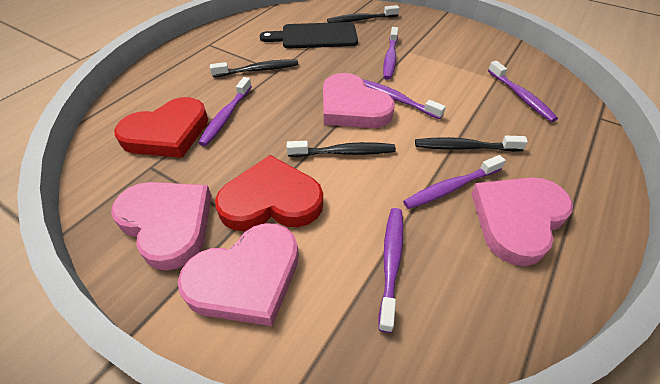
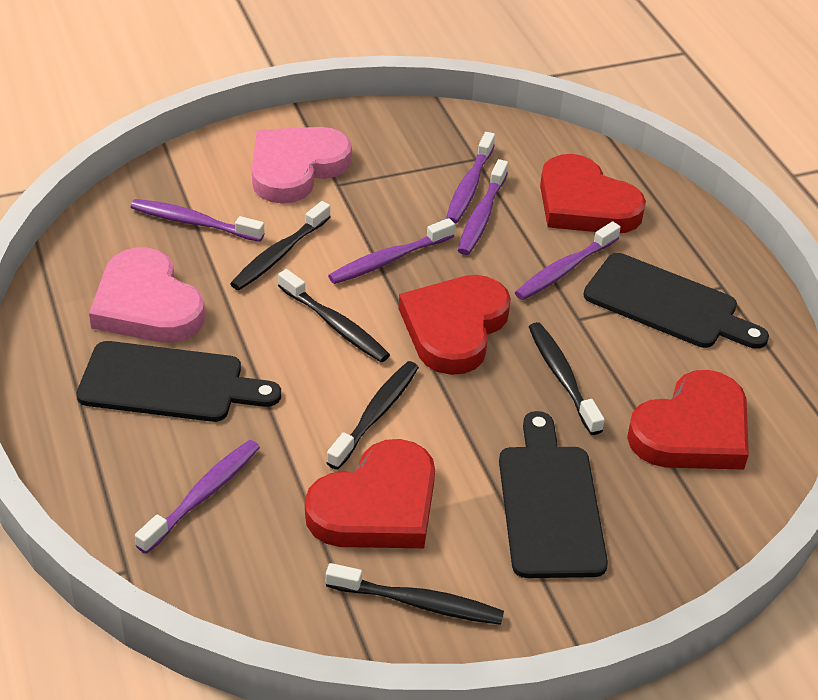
black cutting board: 1 -> 3
black toothbrush: 4 -> 5
pink heart: 4 -> 2
red heart: 2 -> 4

